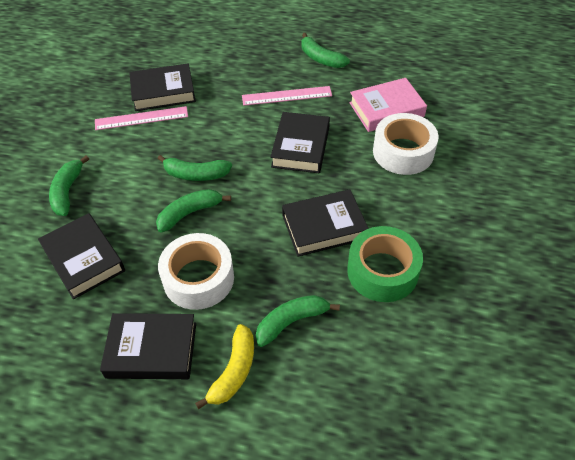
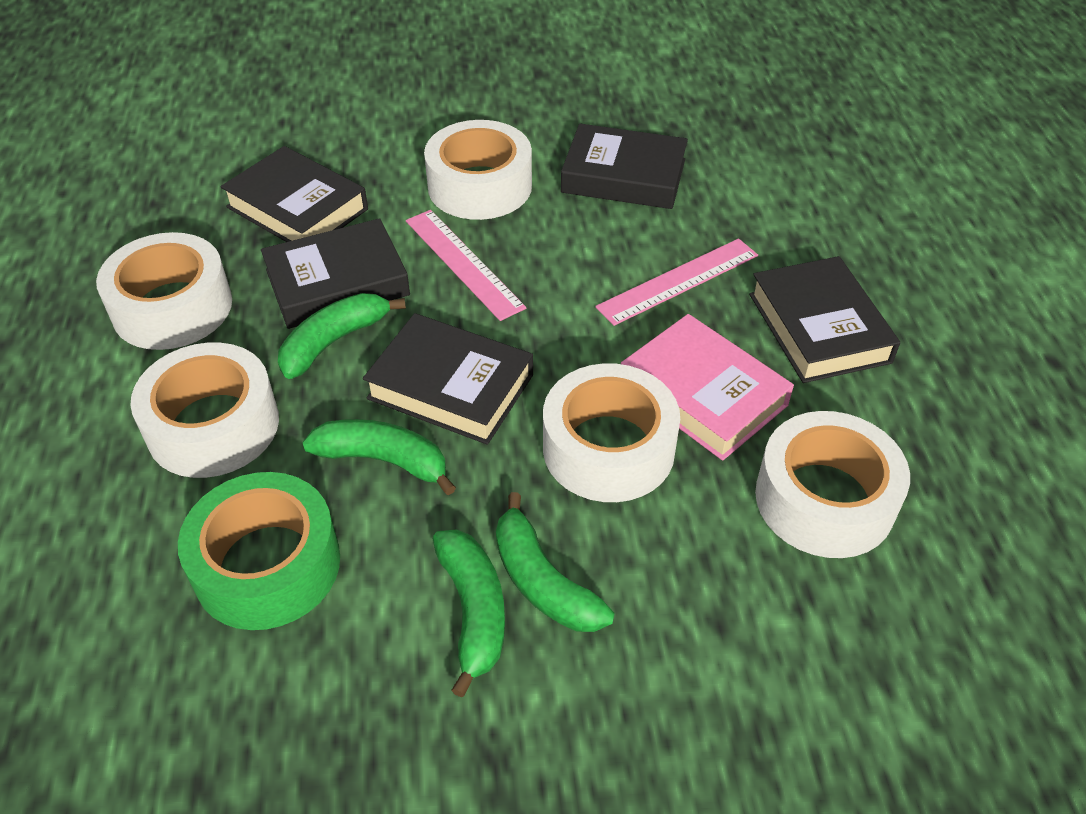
green banana: 5 -> 4
white tape: 2 -> 5
yellow banana: 1 -> 0

